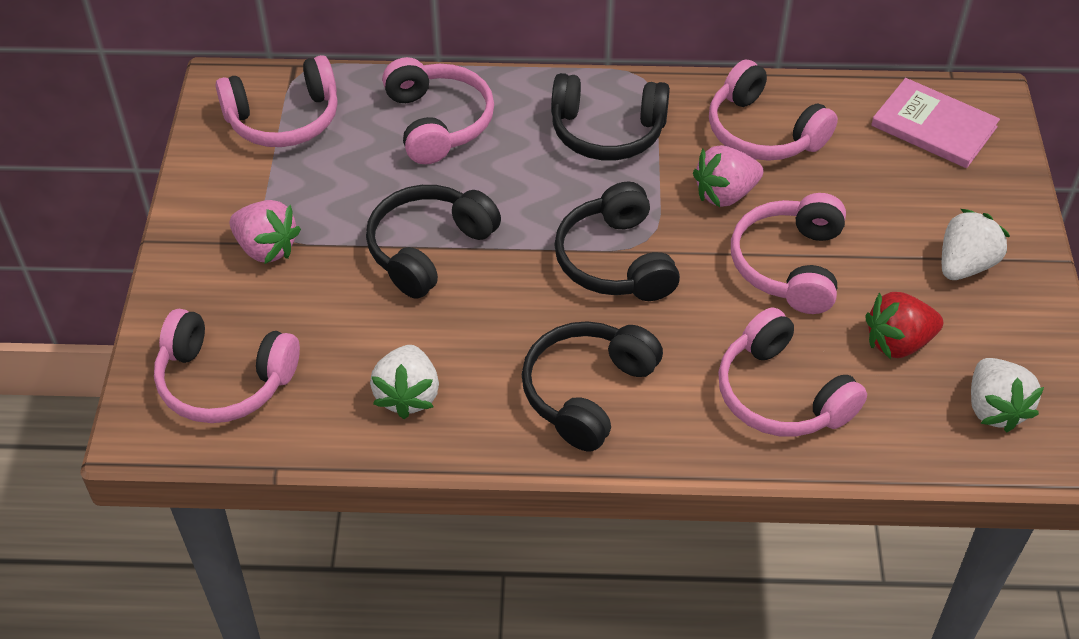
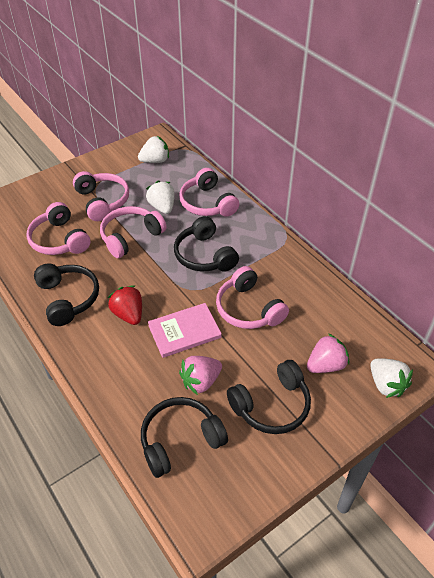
pink headphones: 6 -> 5

